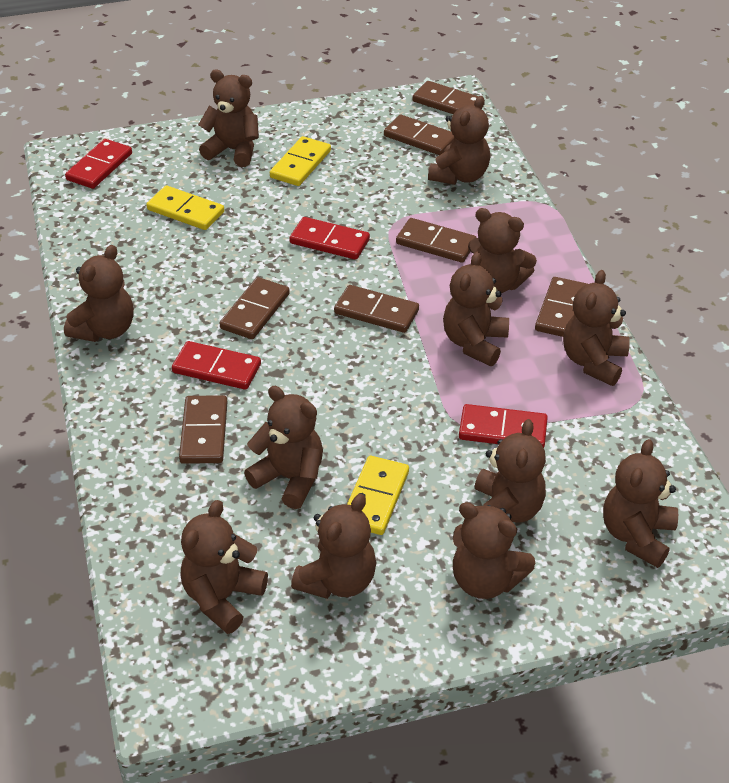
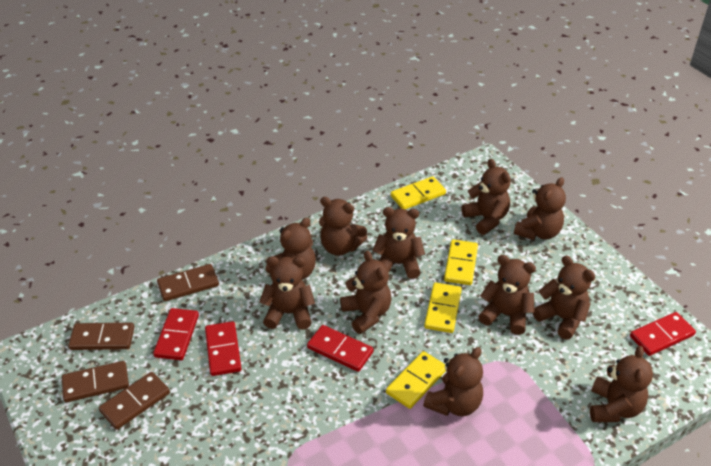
brown domino: 7 -> 4
brown teddy bear: 12 -> 11
yellow domino: 3 -> 4

